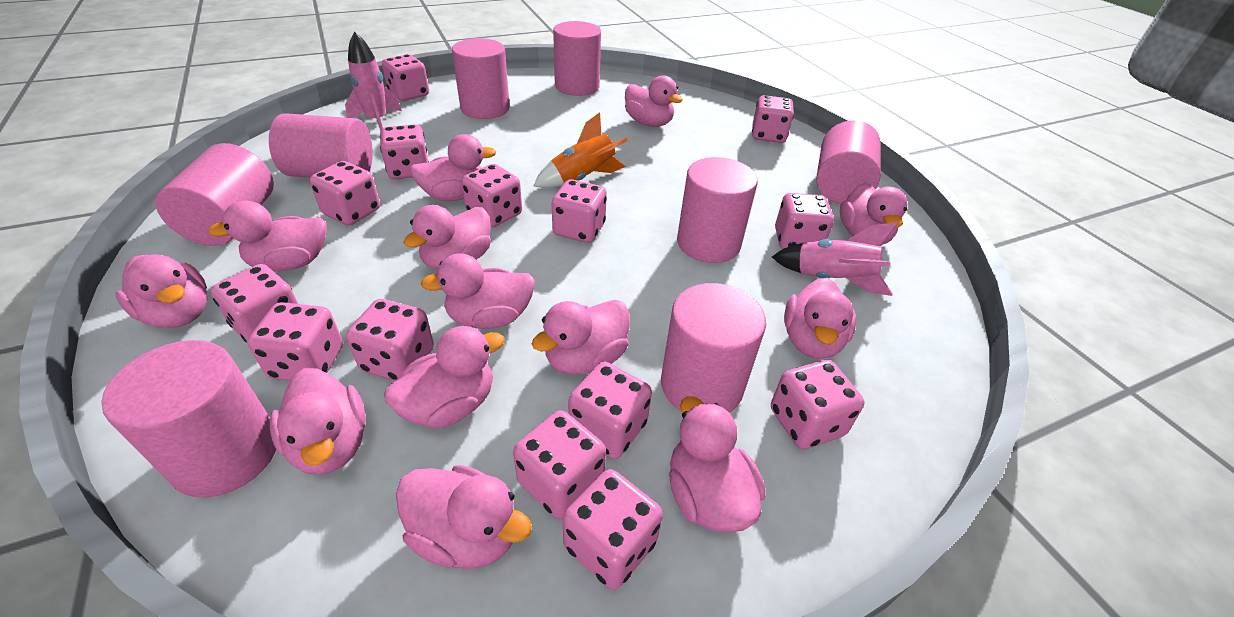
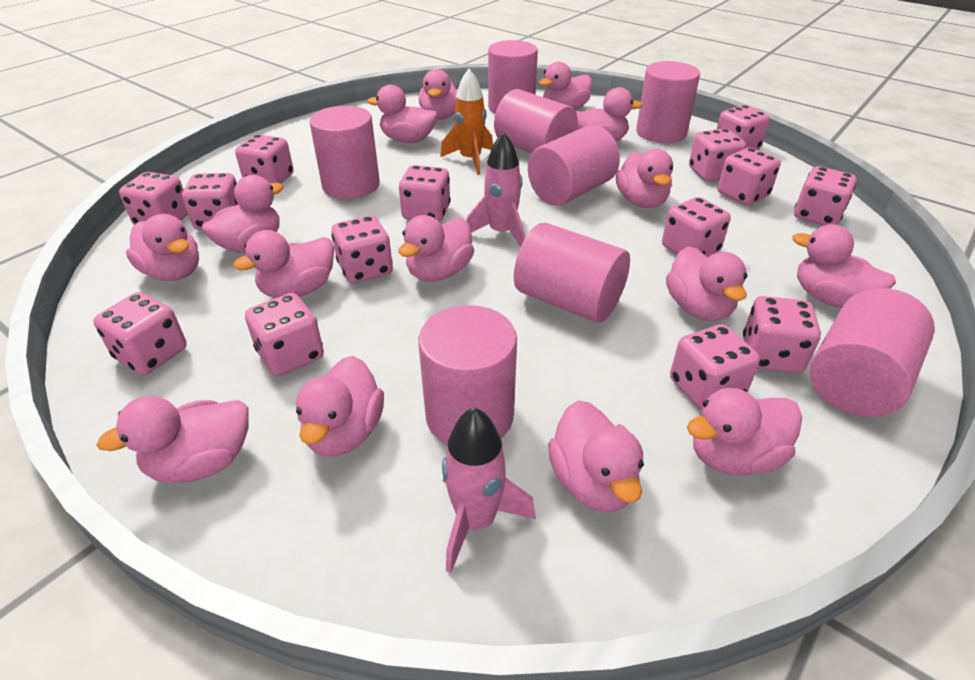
pink duck: 13 -> 15

